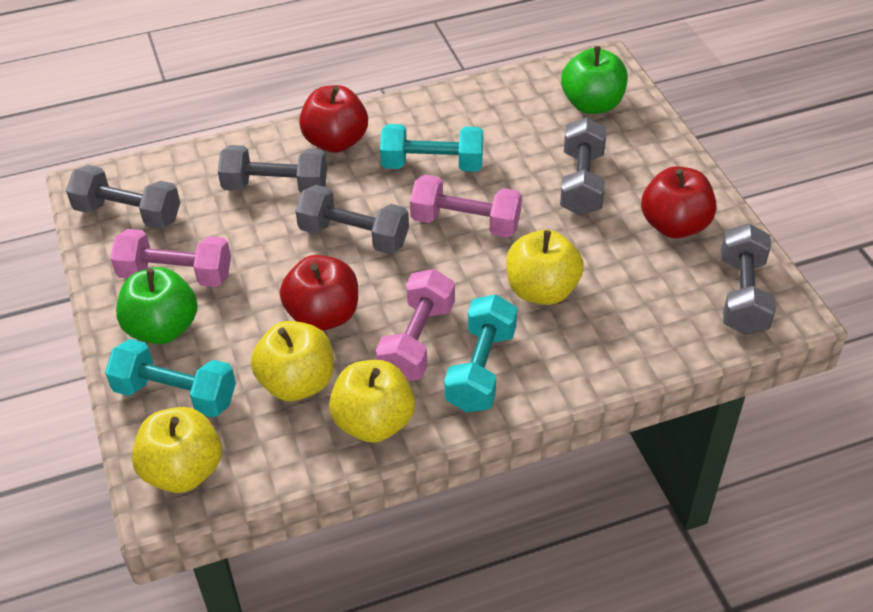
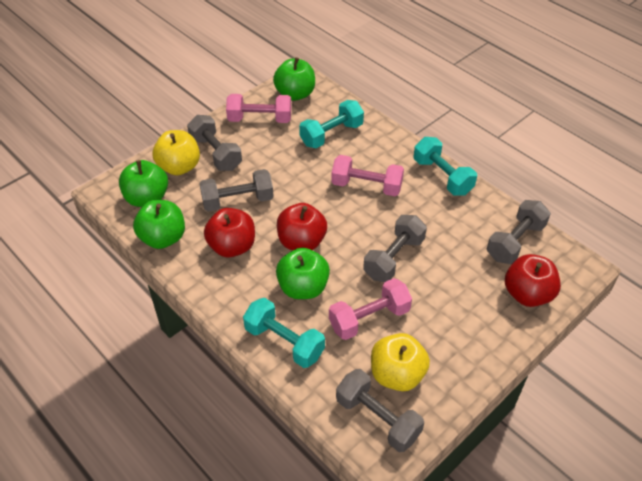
green apple: 2 -> 4
yellow apple: 4 -> 2

